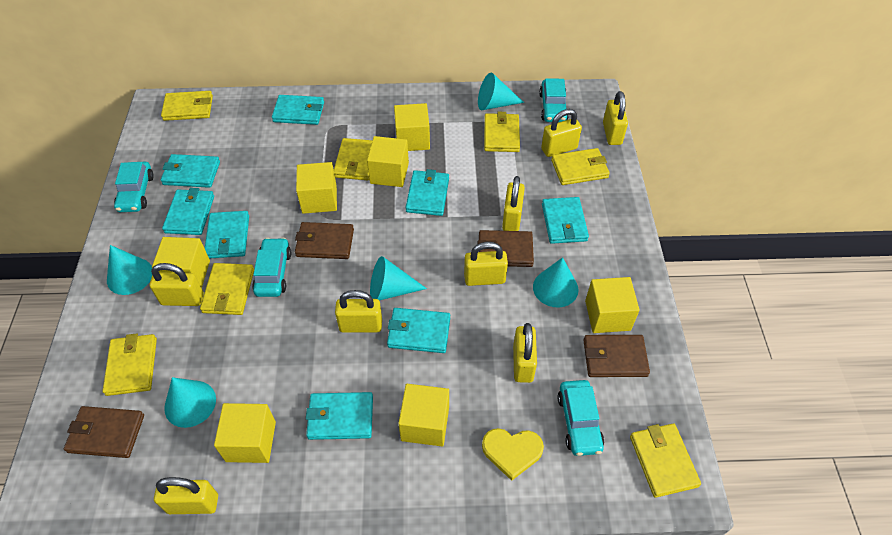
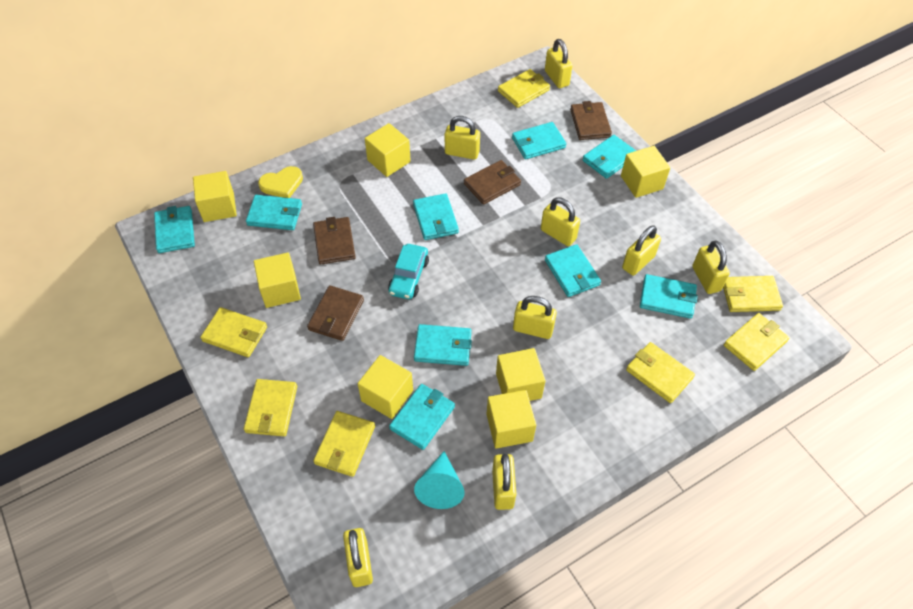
turquoise car: 4 -> 1
turquoise cone: 5 -> 1
turquoise wallet: 8 -> 9

